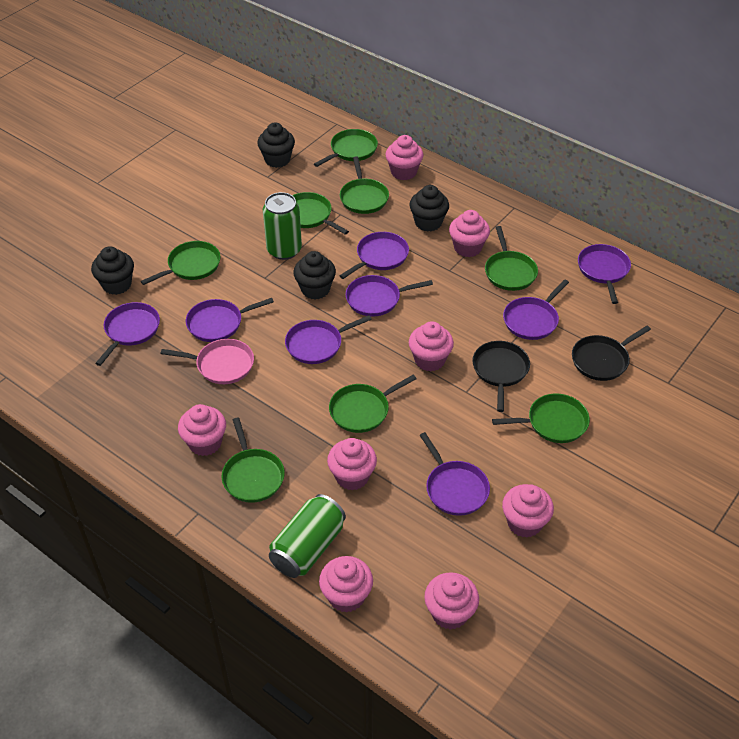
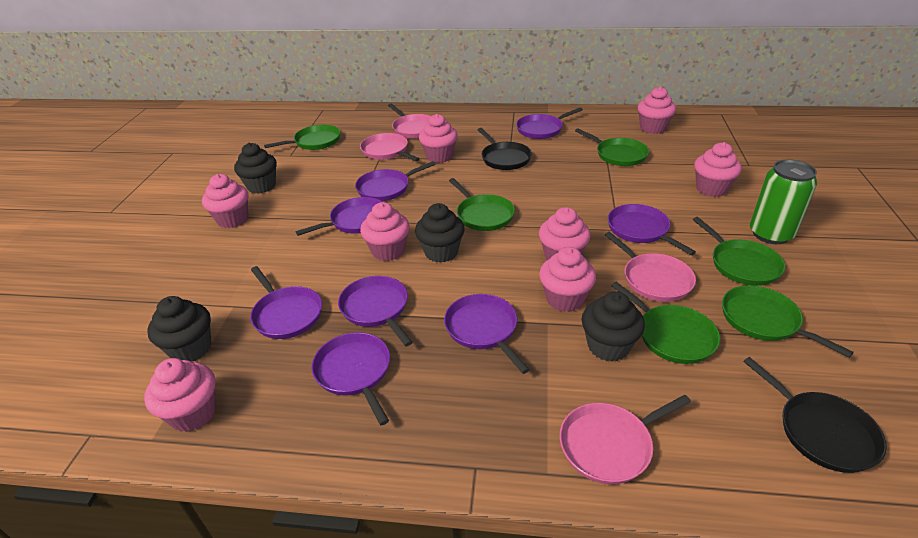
green can: 2 -> 1
green pan: 8 -> 6
pink pan: 1 -> 4

